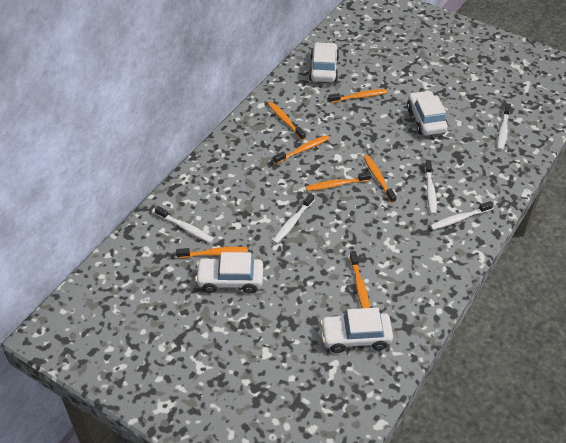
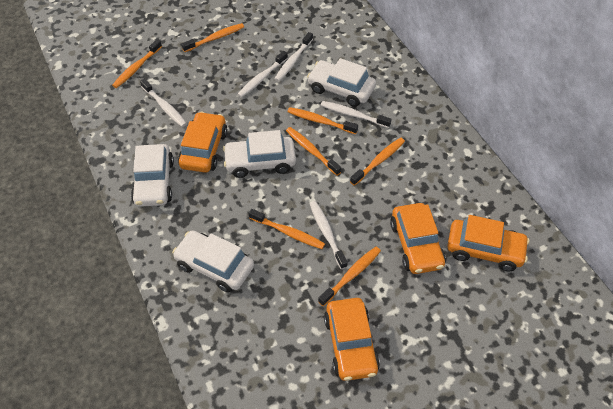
orange car: 0 -> 4

